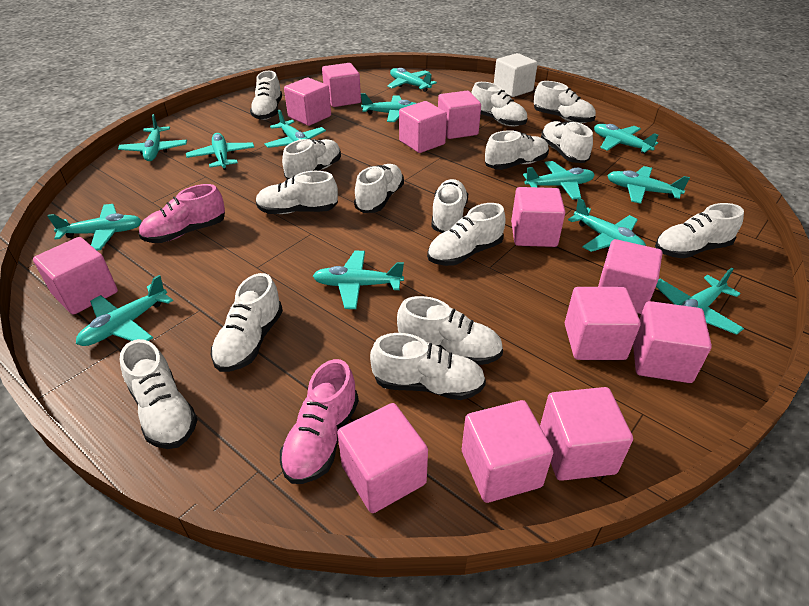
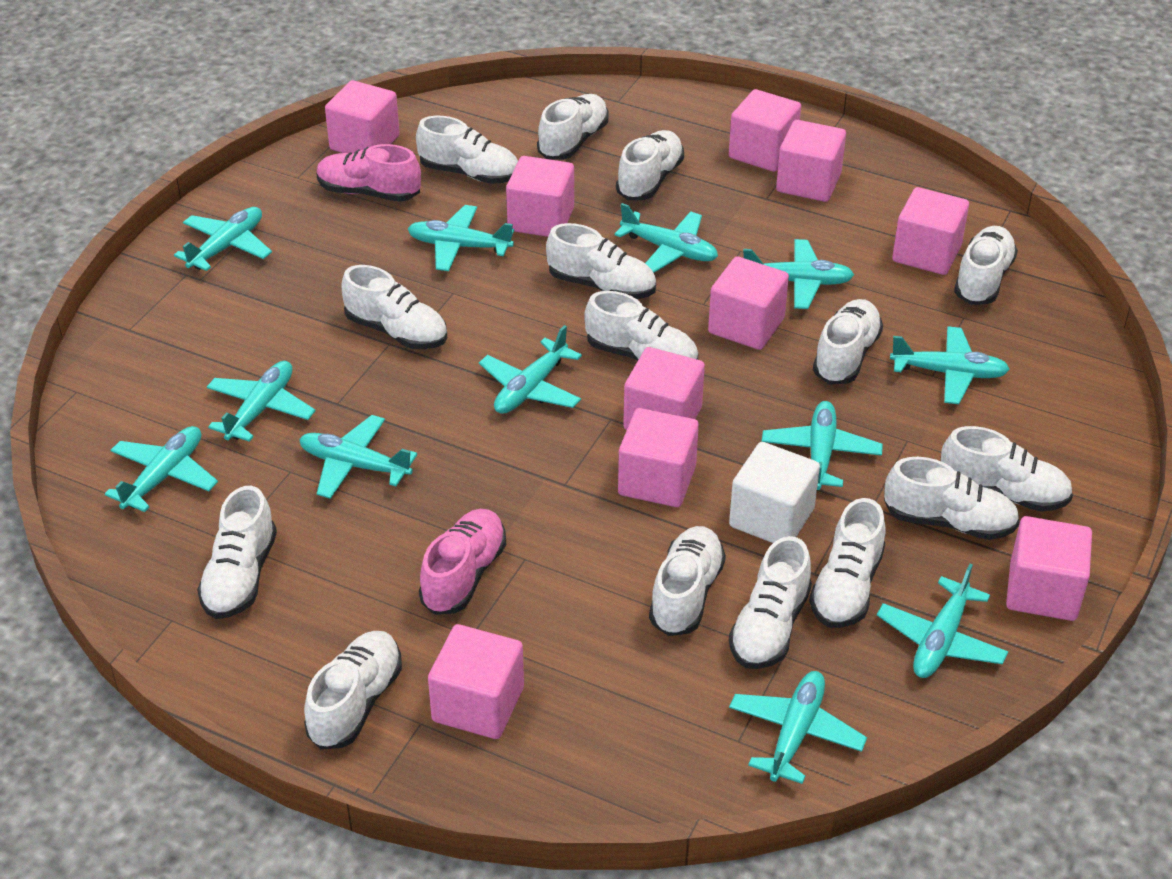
pink cube: 12 -> 10
turquoise plane: 13 -> 12

